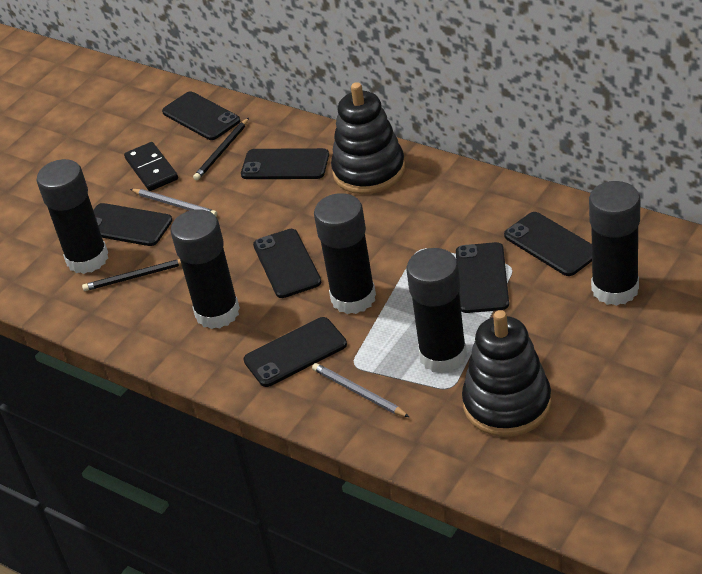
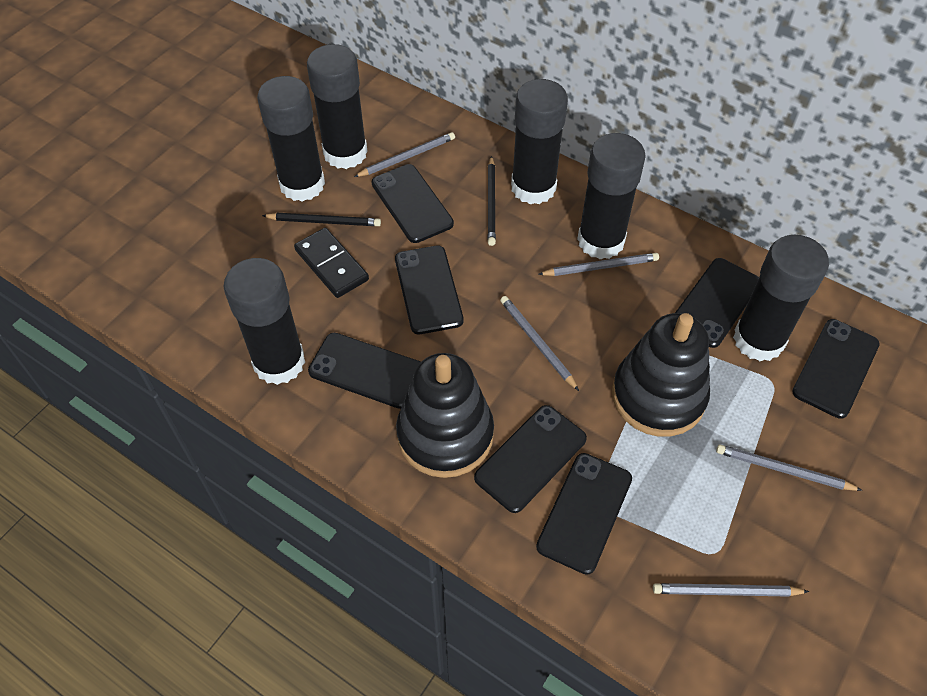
black glue stick: 5 -> 6
grey pencil: 2 -> 5

